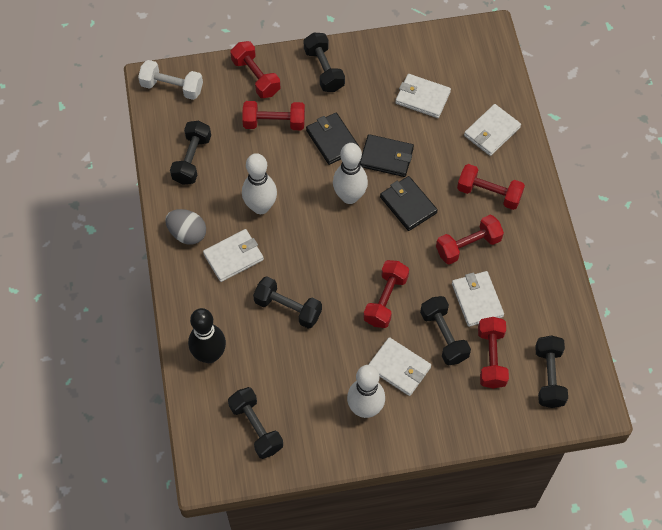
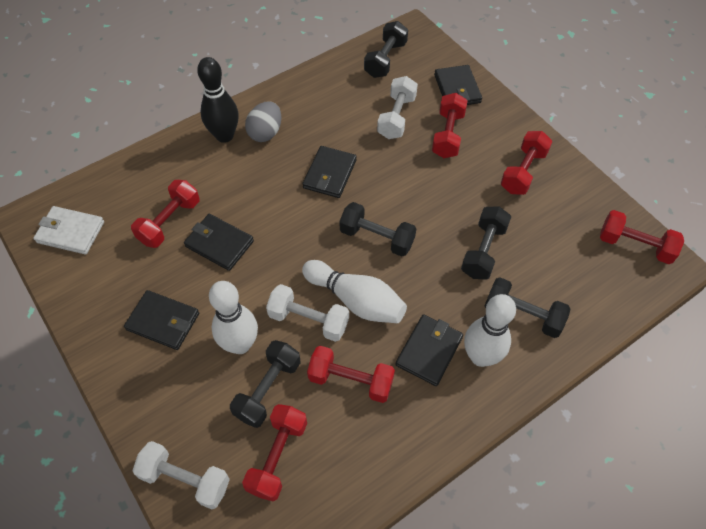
black dumbbell: 6 -> 5
black wallet: 3 -> 5
white dumbbell: 1 -> 3
white wallet: 5 -> 1

